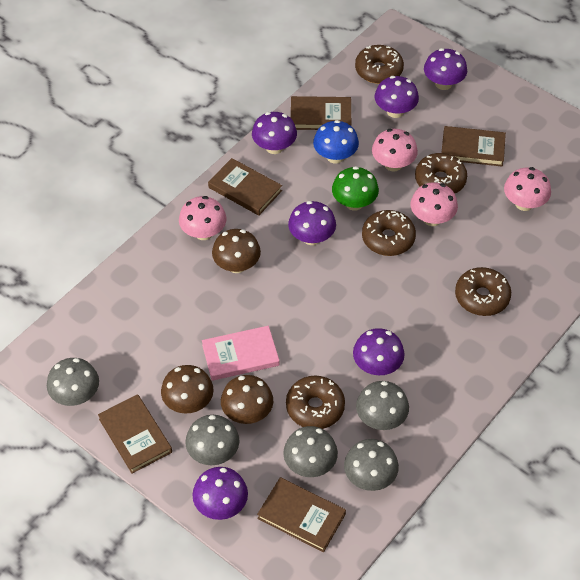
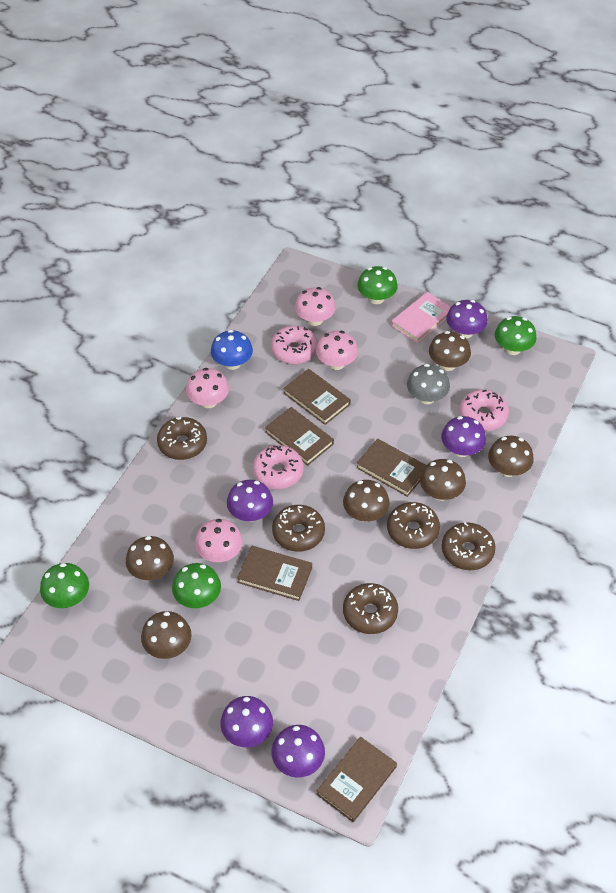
brown mushroom: 3 -> 6
green mushroom: 1 -> 4
grey mushroom: 5 -> 1
pink donut: 0 -> 3
purple mushroom: 6 -> 5

